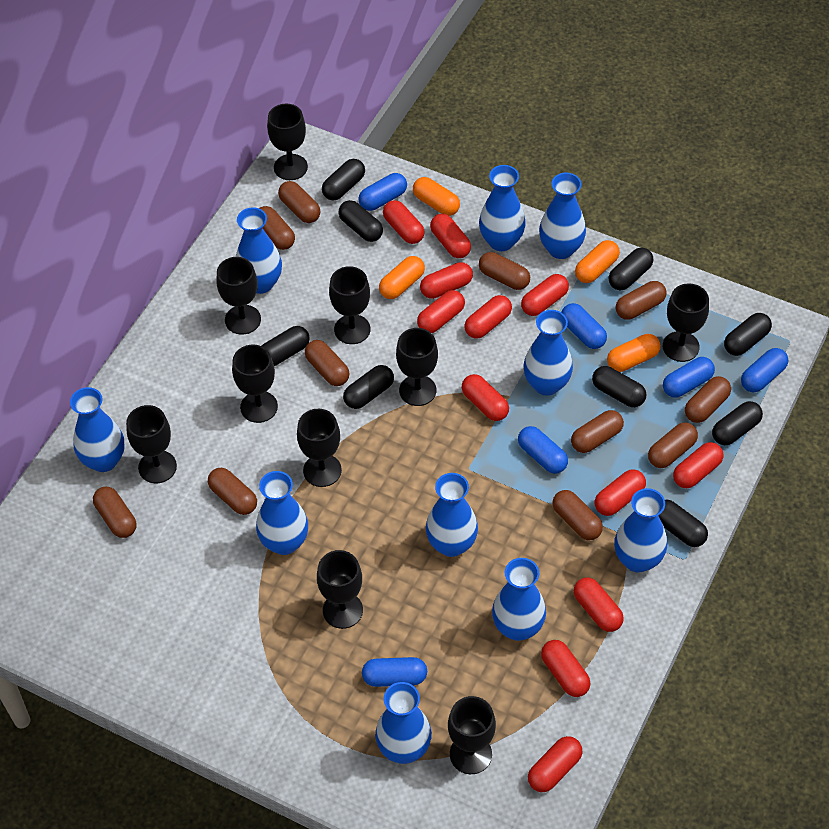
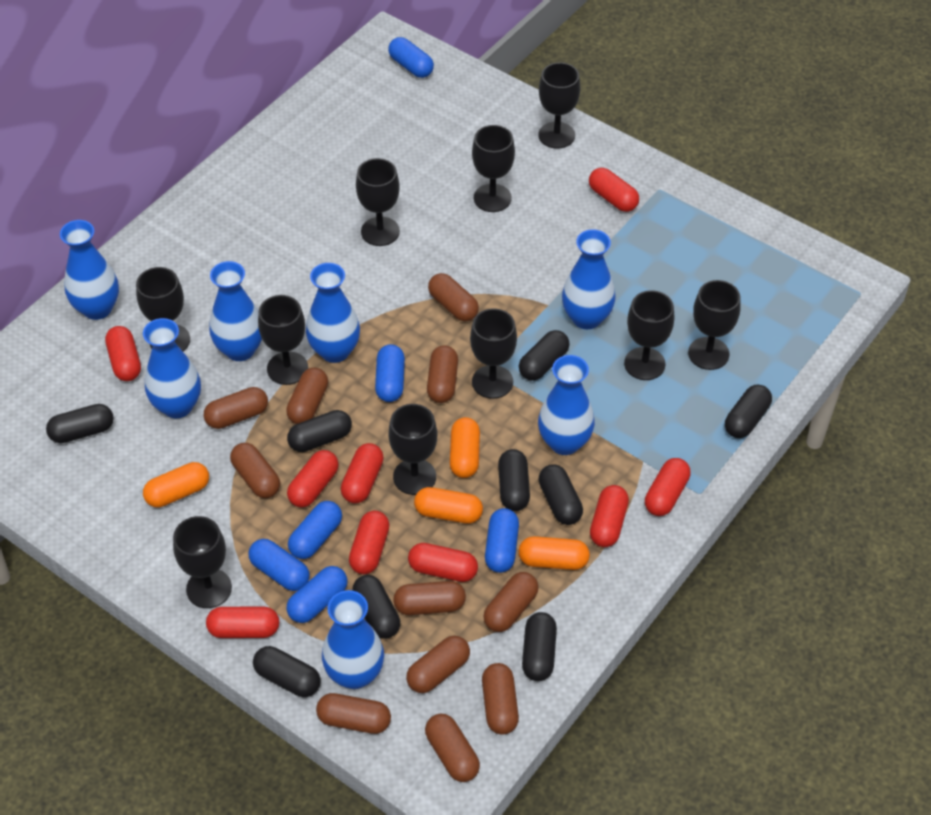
blue vase: 10 -> 7
red capsule: 12 -> 9

